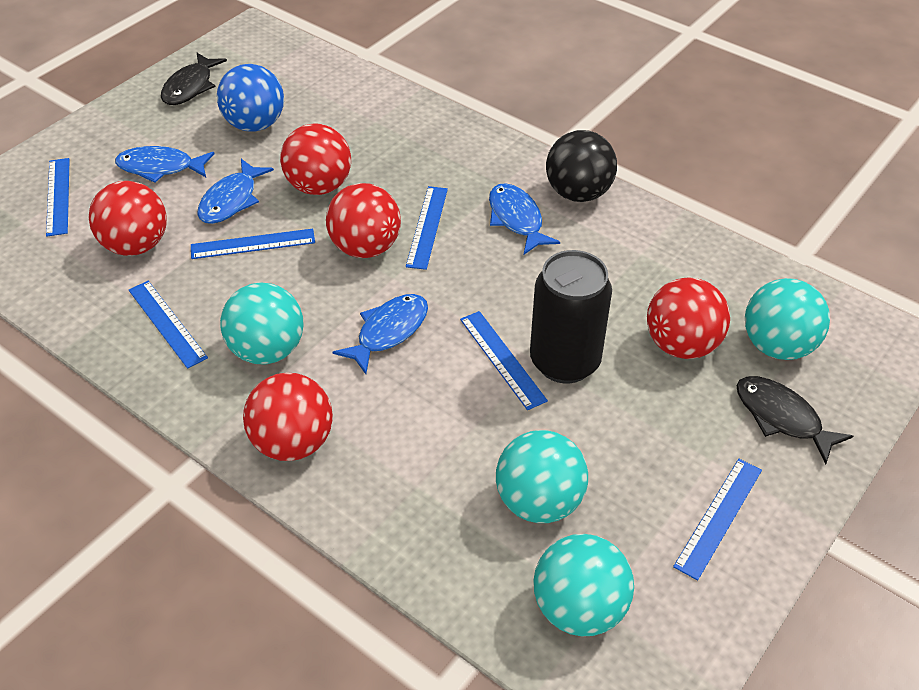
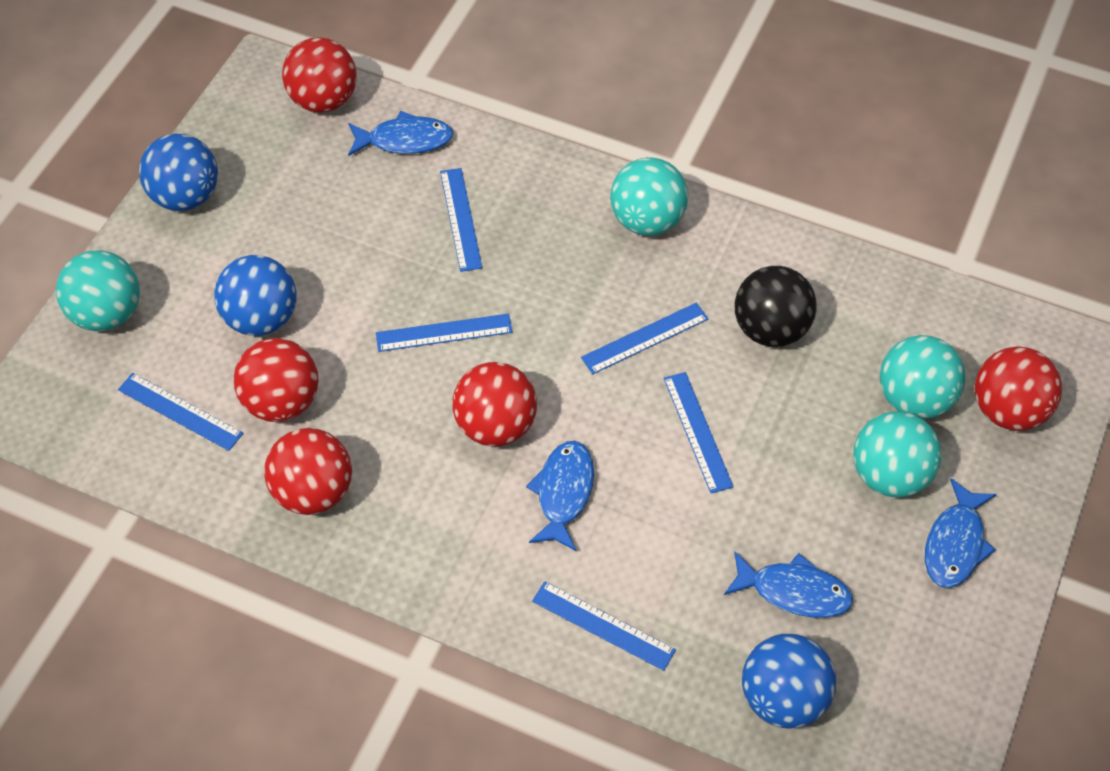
black can: 1 -> 0
black fish: 2 -> 0
blue ball: 1 -> 3

